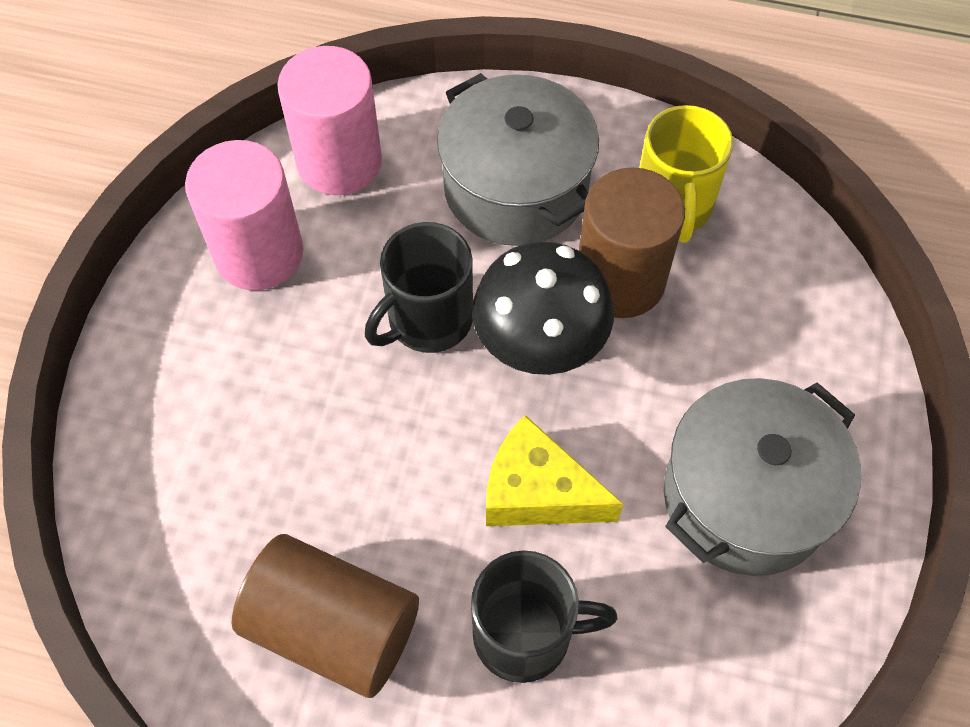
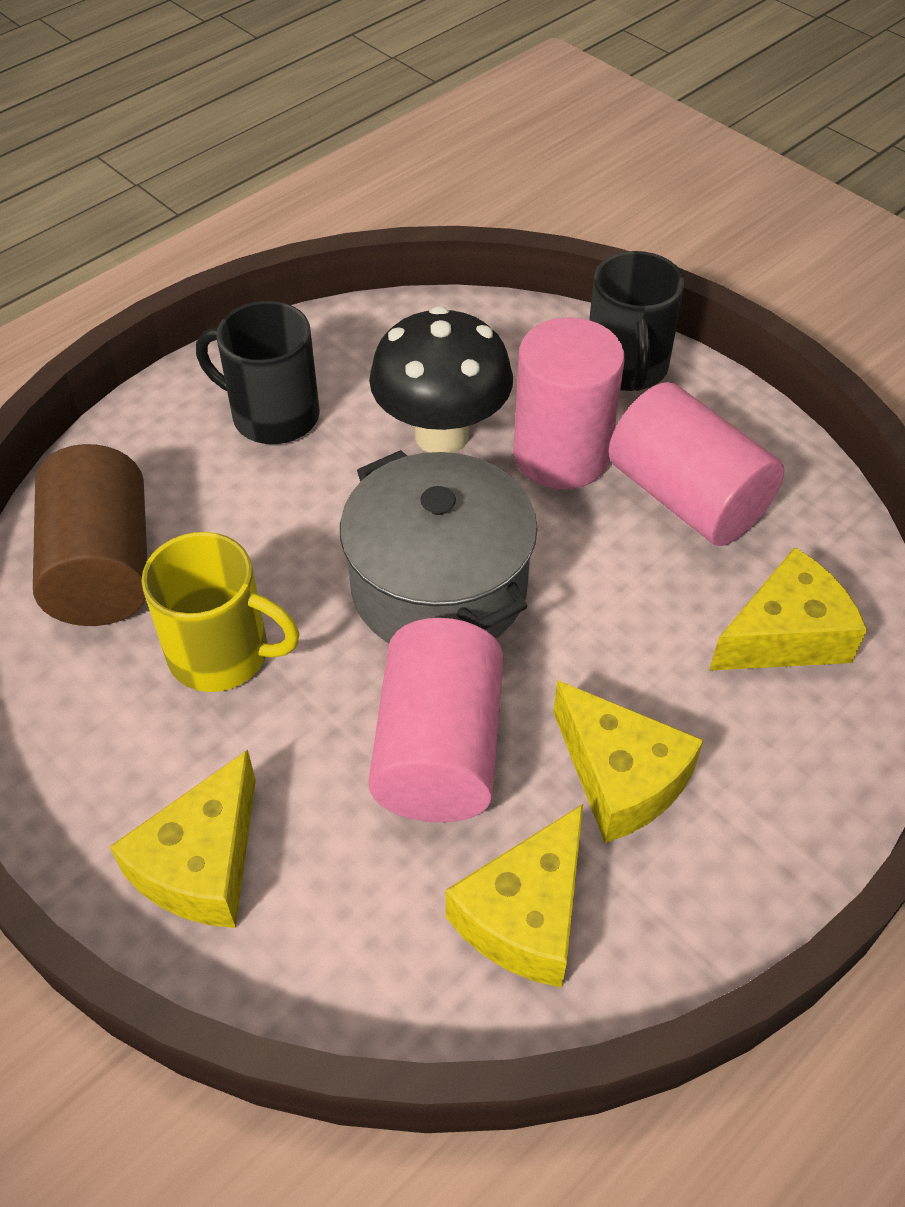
brown cylinder: 2 -> 1
grey pot: 2 -> 1
pink cylinder: 2 -> 3
yellow cheese: 1 -> 4

